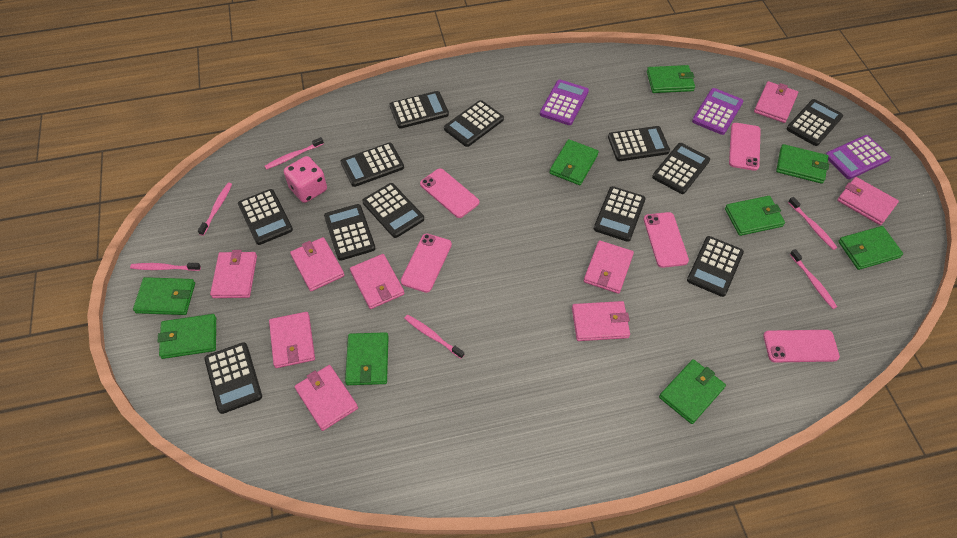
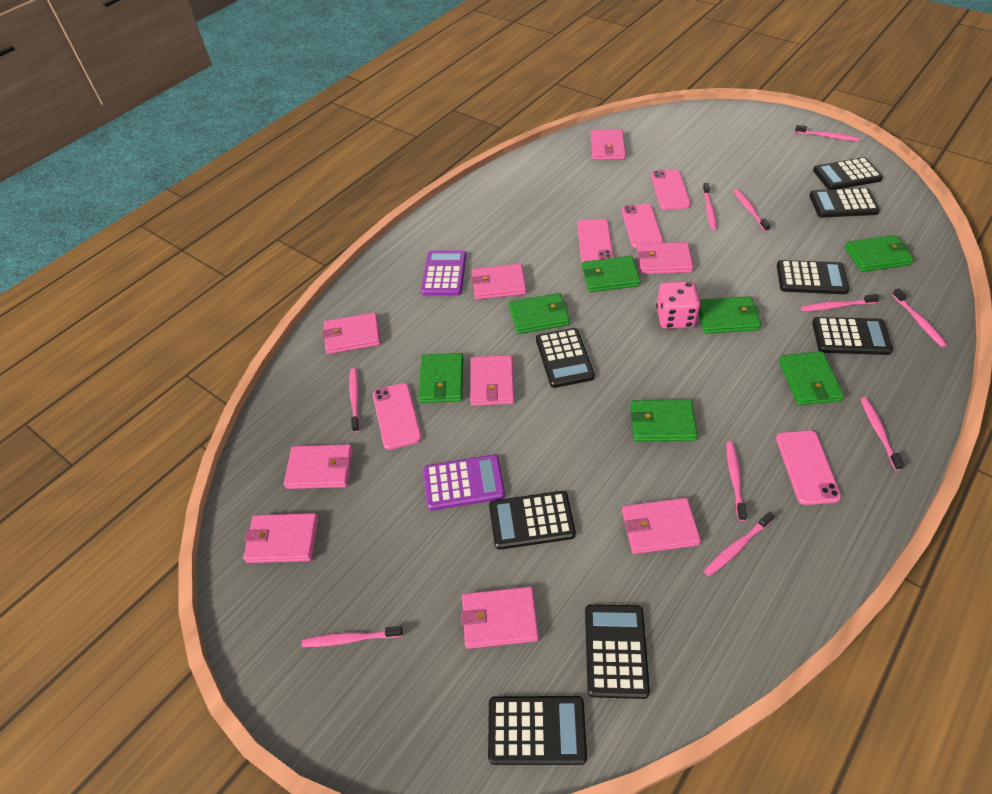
black calculator: 12 -> 8
green wallet: 9 -> 7
pink toothbrush: 6 -> 10
purple calculator: 3 -> 2

